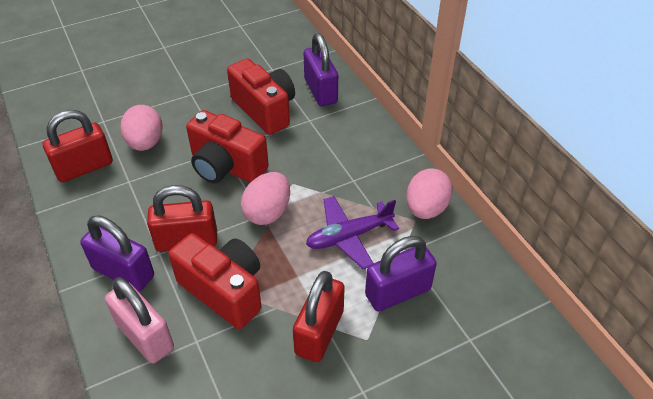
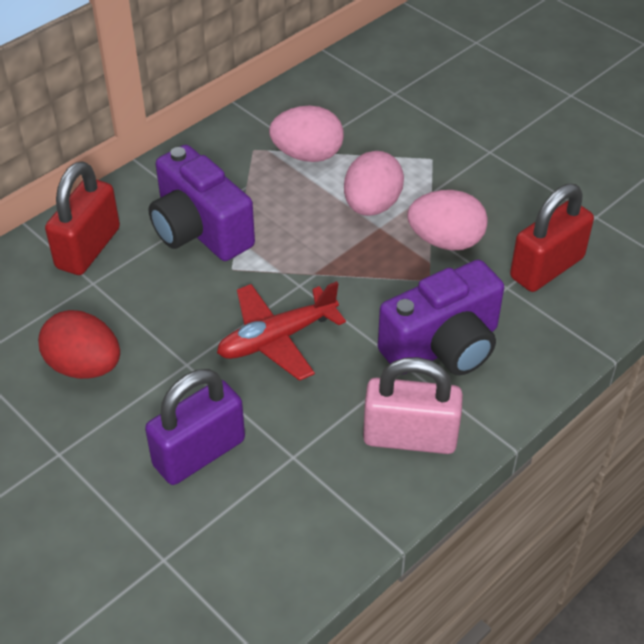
purple camera: 0 -> 2
purple padlock: 3 -> 1
purple plane: 1 -> 0
red camera: 3 -> 0
red egg: 0 -> 1
red padlock: 3 -> 2
red plane: 0 -> 1

